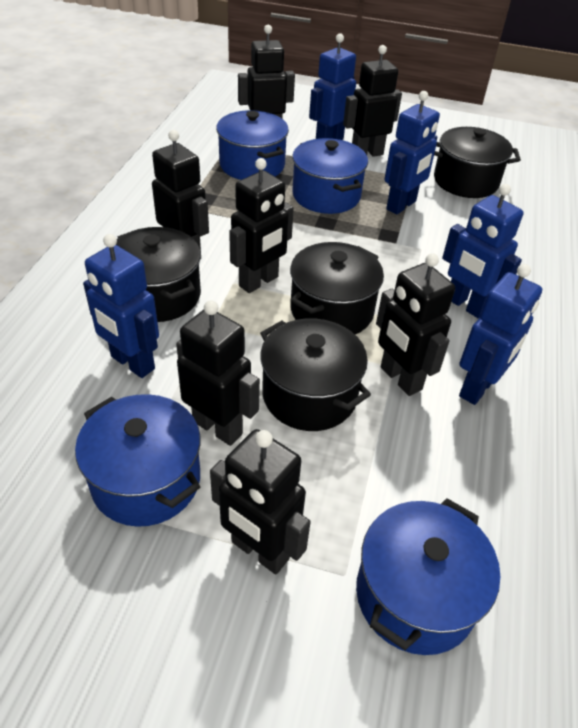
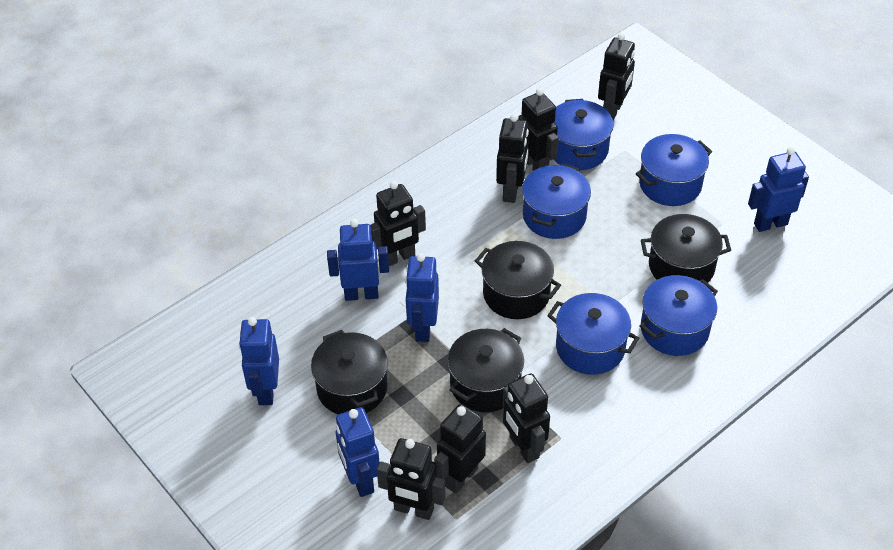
blue pot: 4 -> 5

